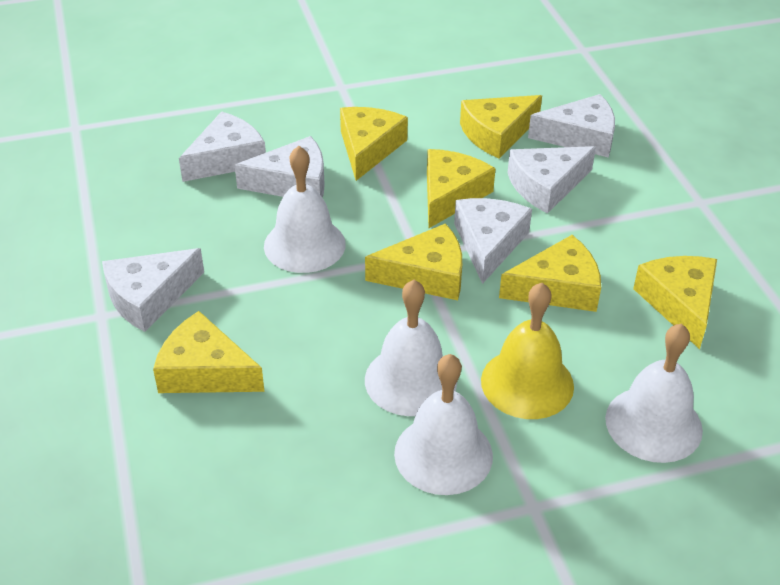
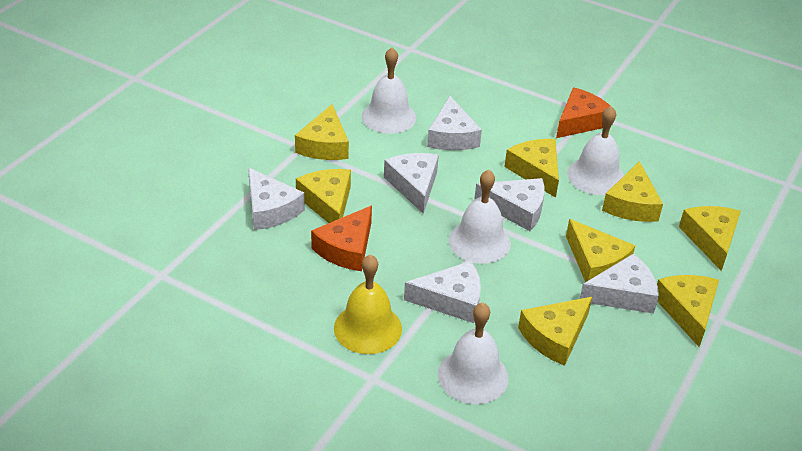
orange cheese: 0 -> 2
yellow cheese: 7 -> 8

